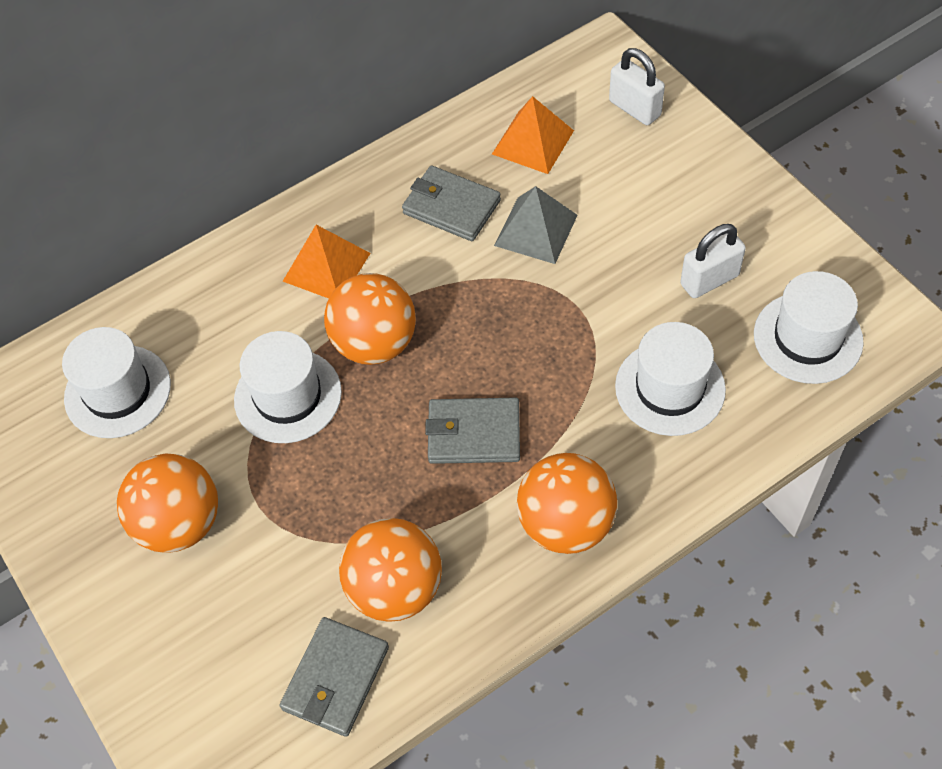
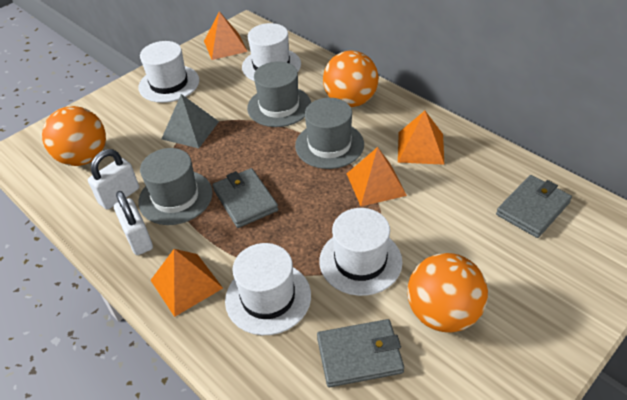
grey hat: 0 -> 3
orange ball: 4 -> 3
orange pyramid: 2 -> 4

